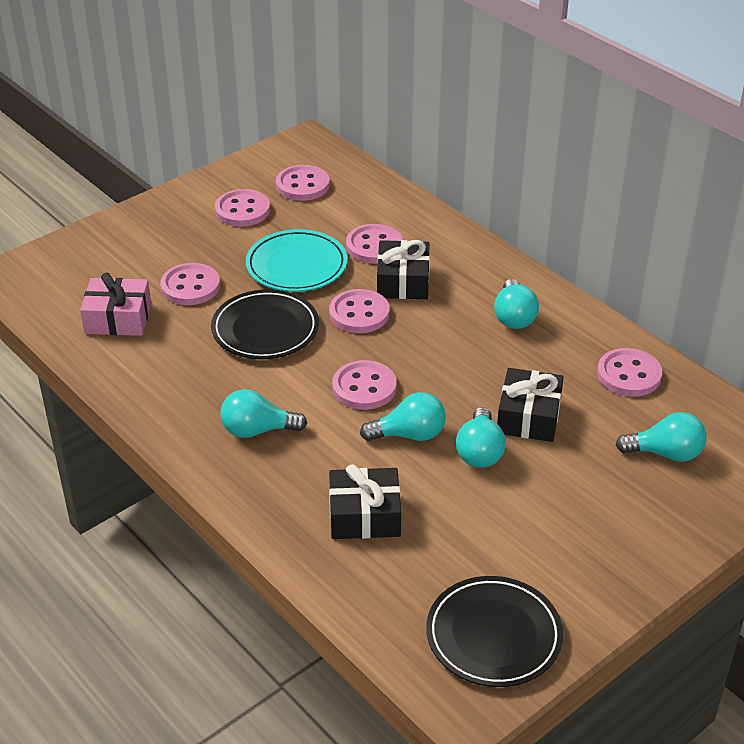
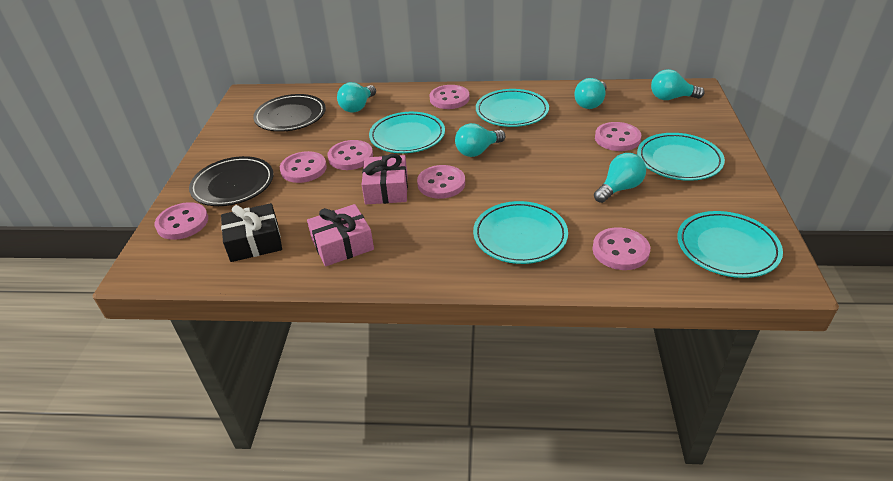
black gift: 3 -> 1
pink gift: 1 -> 2
turquoise plate: 1 -> 5

